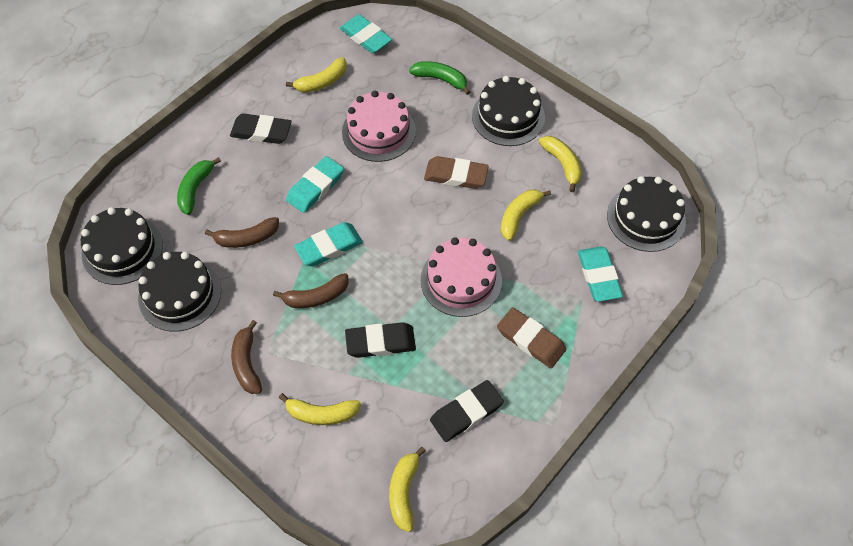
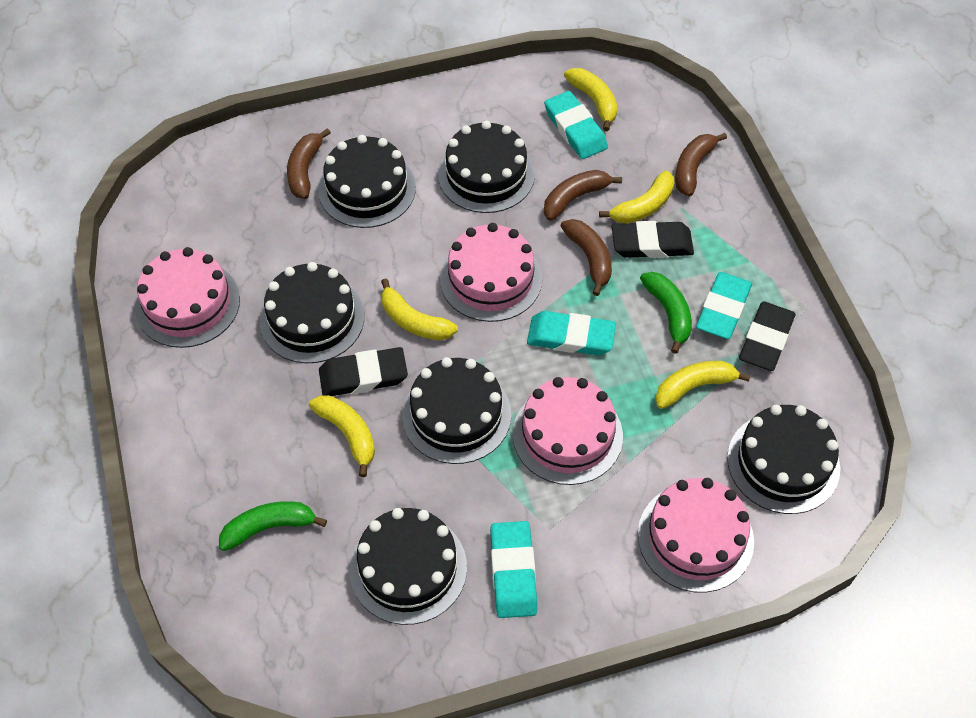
black cake: 4 -> 6
brown banana: 3 -> 4
brown eraser: 2 -> 0
pink cake: 2 -> 4

